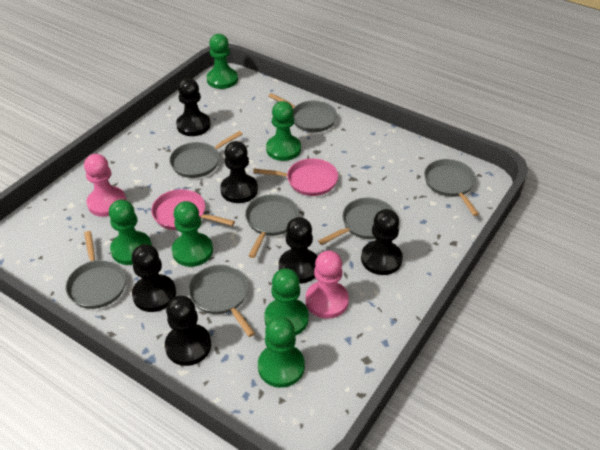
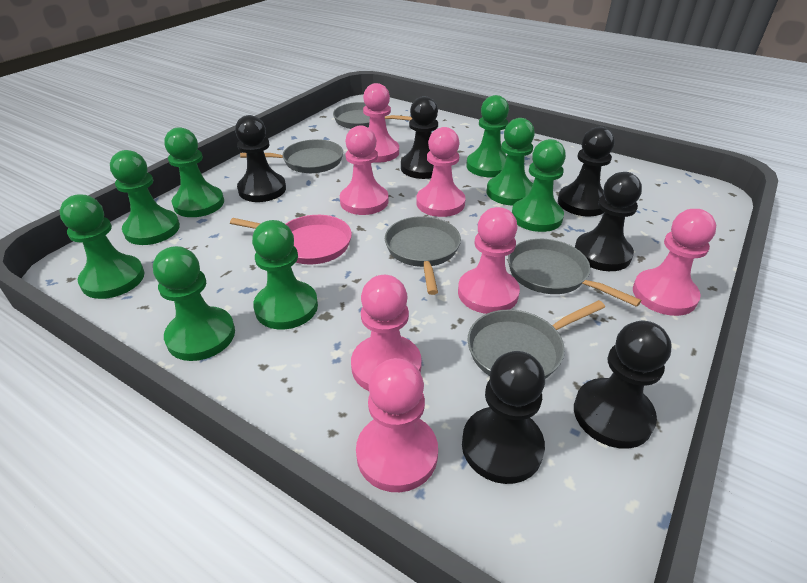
green pawn: 6 -> 8
grey pan: 7 -> 5
pink pan: 2 -> 1
pink pawn: 2 -> 7

